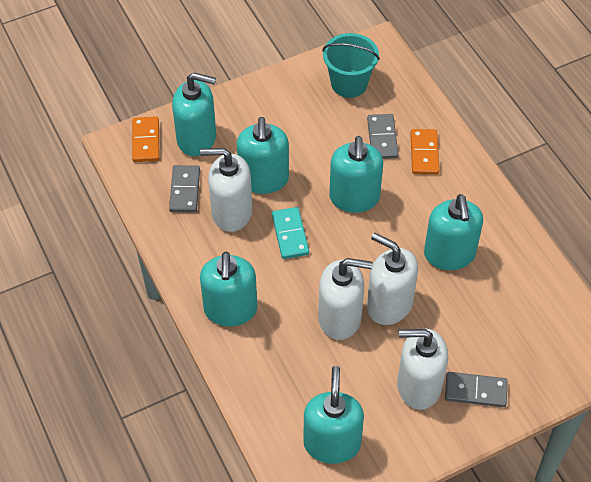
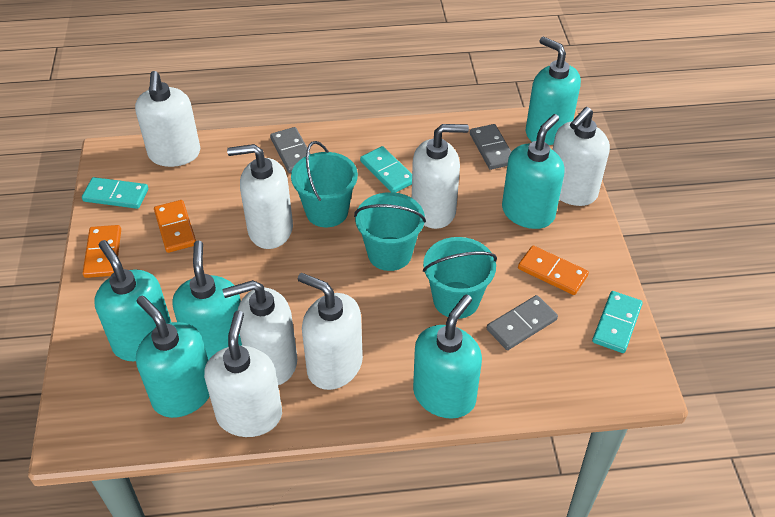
orange domino: 2 -> 3
turquoise bucket: 1 -> 3
turquoise domino: 1 -> 3
white soap dispenser: 4 -> 7

